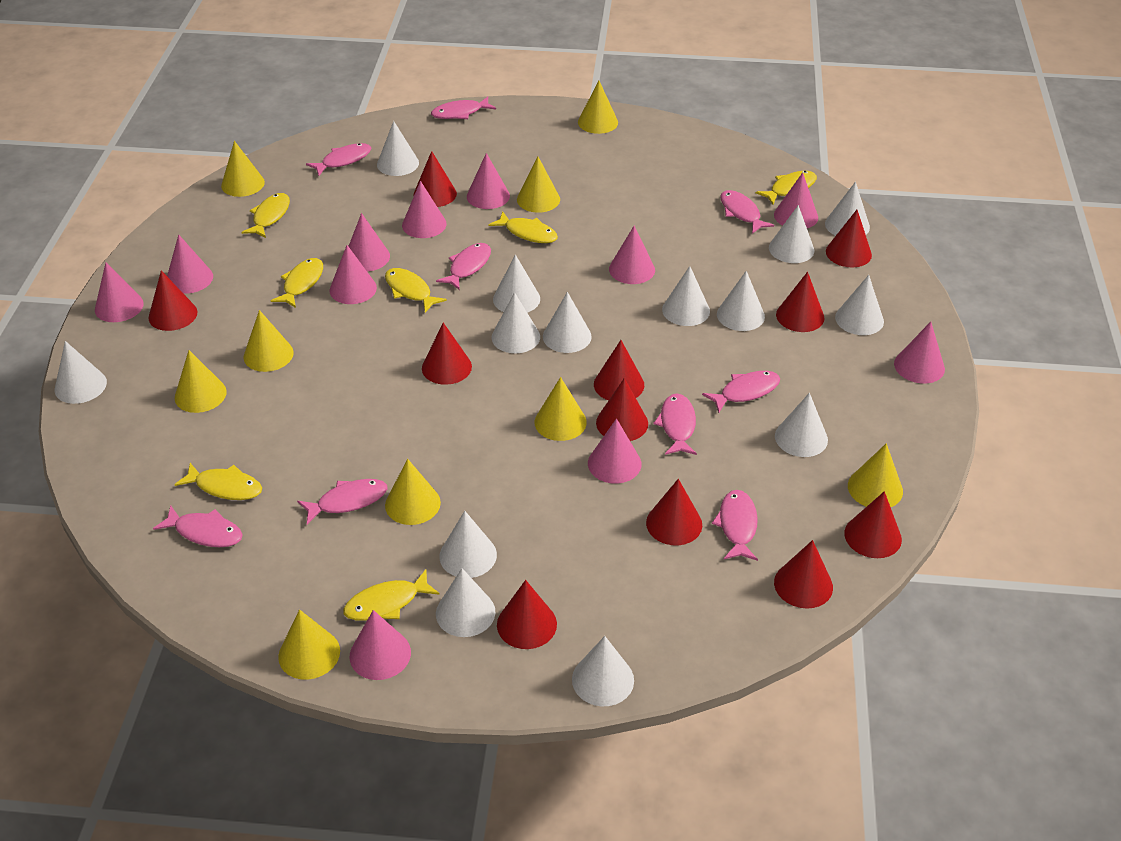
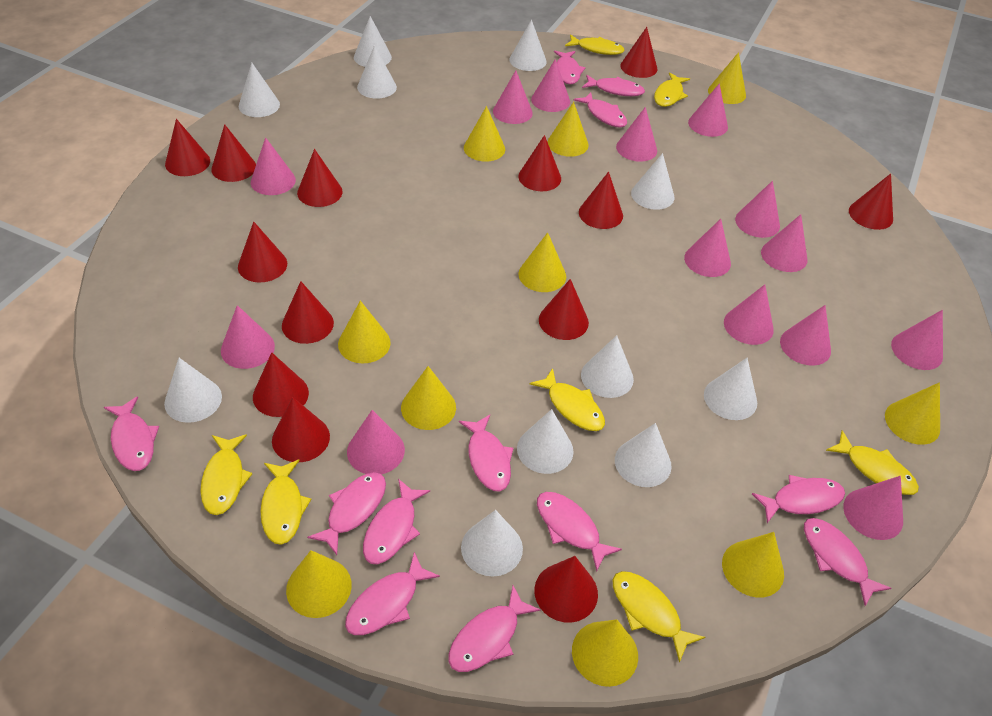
pink cone: 11 -> 14
pink fish: 9 -> 12
red cone: 11 -> 13
white cone: 14 -> 11
yellow cone: 9 -> 10

